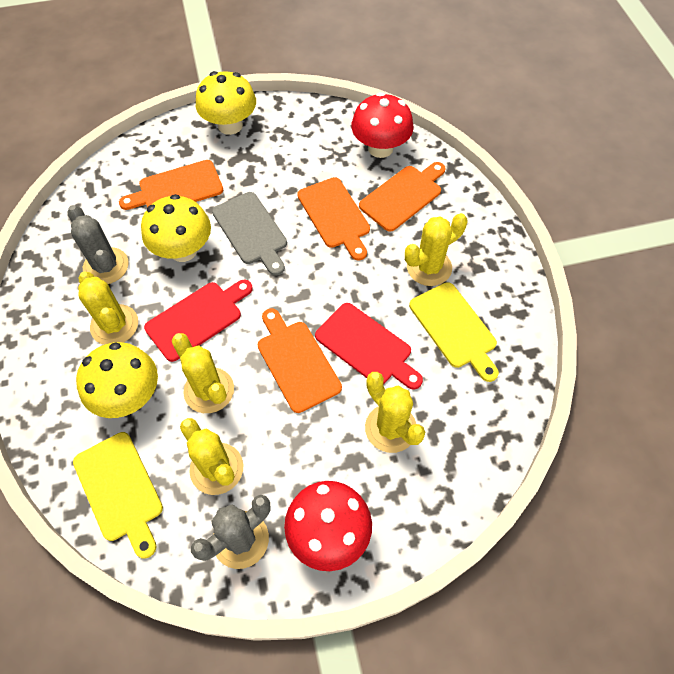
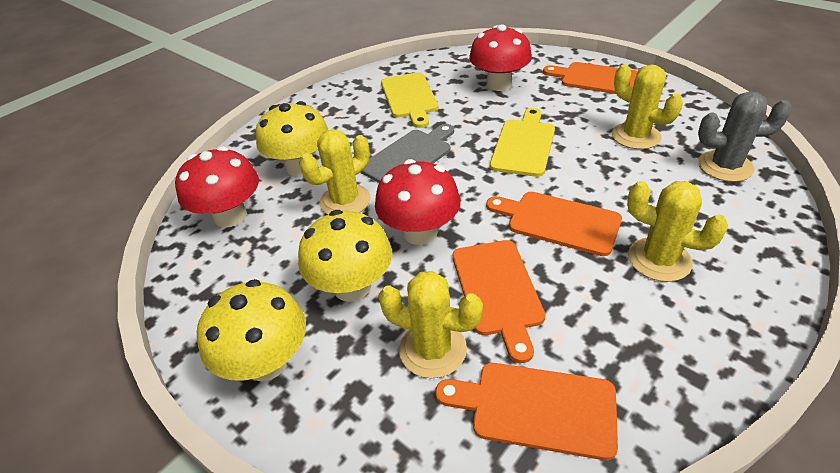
grey cactus: 2 -> 1
red cutting board: 2 -> 0
red mushroom: 2 -> 3
yellow cactus: 5 -> 4

